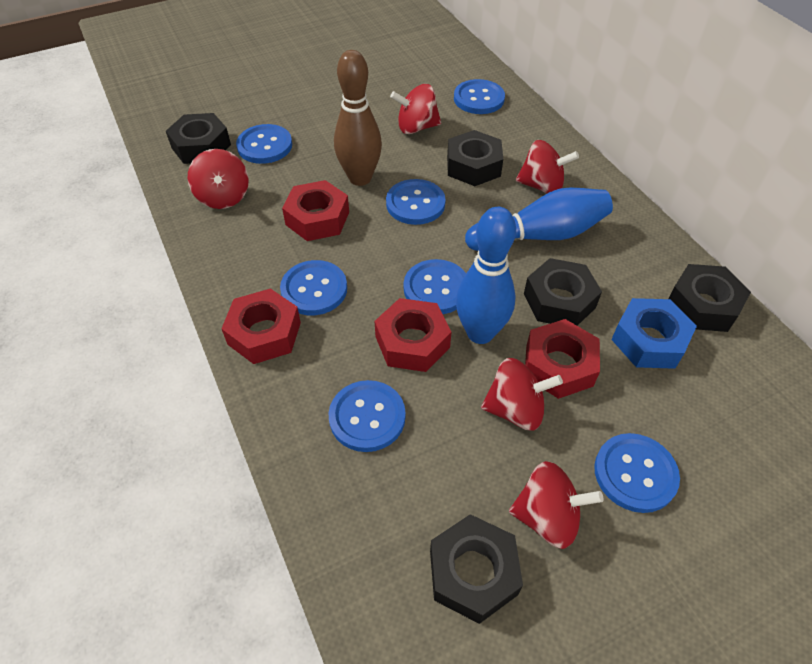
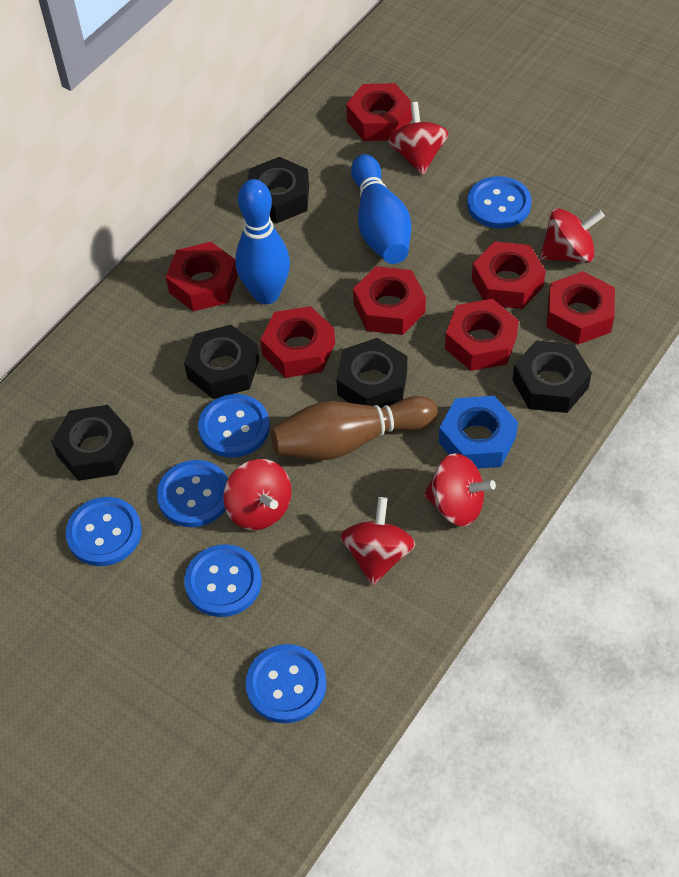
blue button: 7 -> 6
red nut: 4 -> 7

